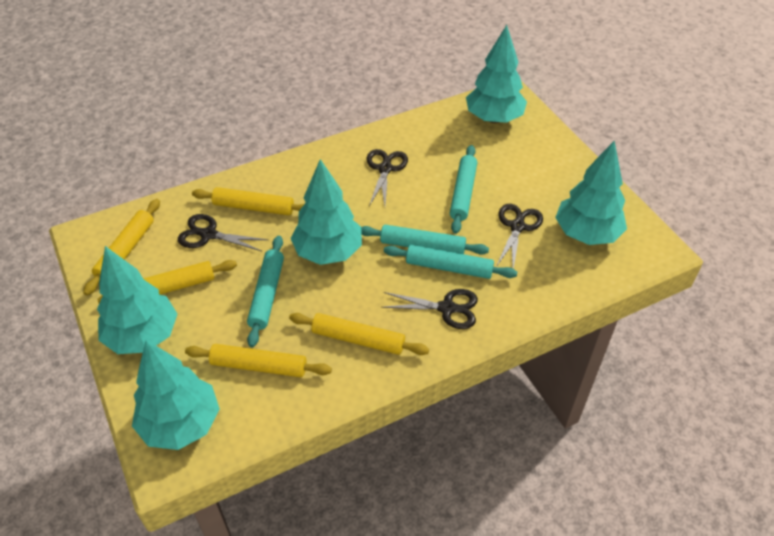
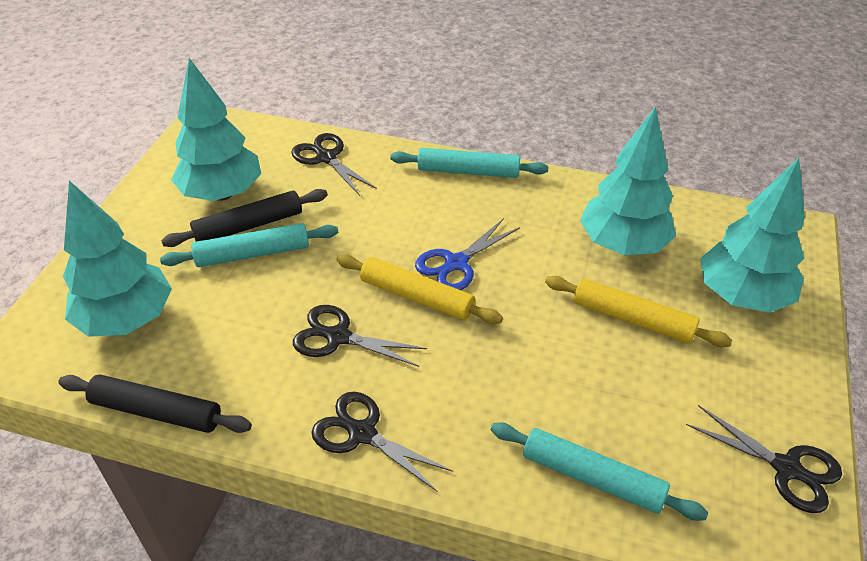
black rolling pin: 0 -> 2
blue scissors: 0 -> 1
turquoise rolling pin: 4 -> 3
turquoise tree: 5 -> 4
yellow rolling pin: 5 -> 2

